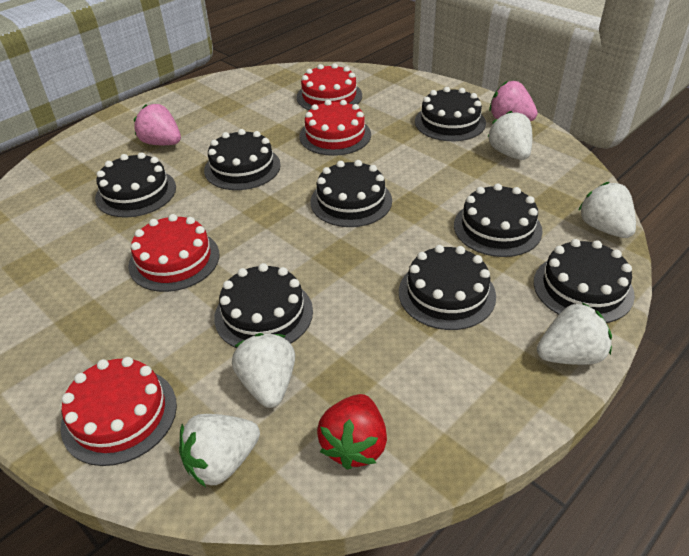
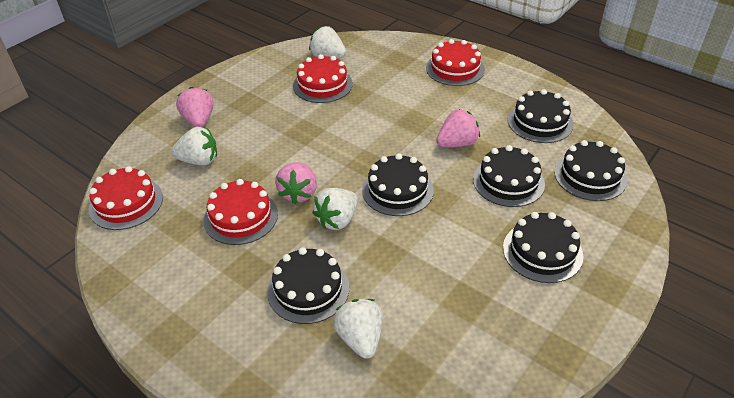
black cake: 8 -> 6
pink strawberry: 2 -> 3
red strawberry: 1 -> 0
white strawberry: 5 -> 4

